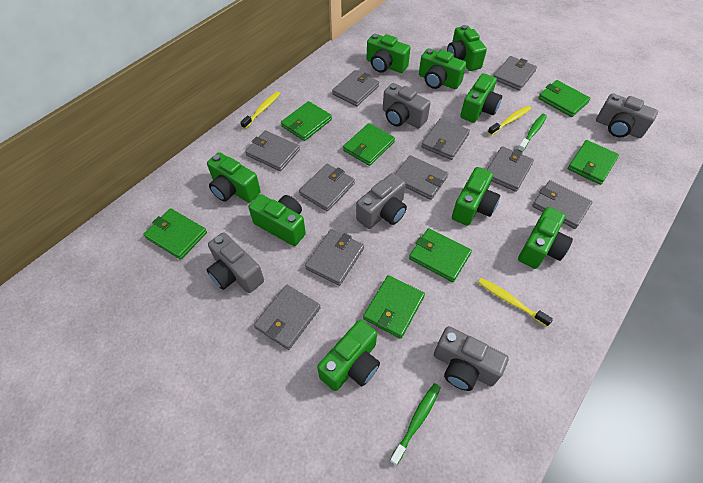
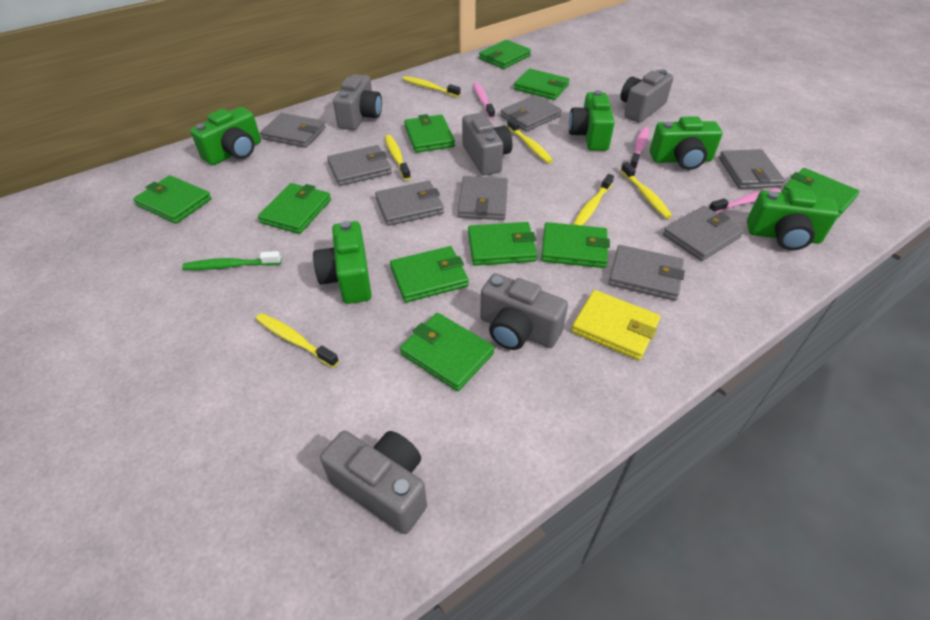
green camera: 9 -> 5
green toothbrush: 2 -> 1
green wallet: 7 -> 10
grey wallet: 10 -> 8
pink toothbrush: 0 -> 3
yellow toothbrush: 3 -> 6
yellow wallet: 0 -> 1

